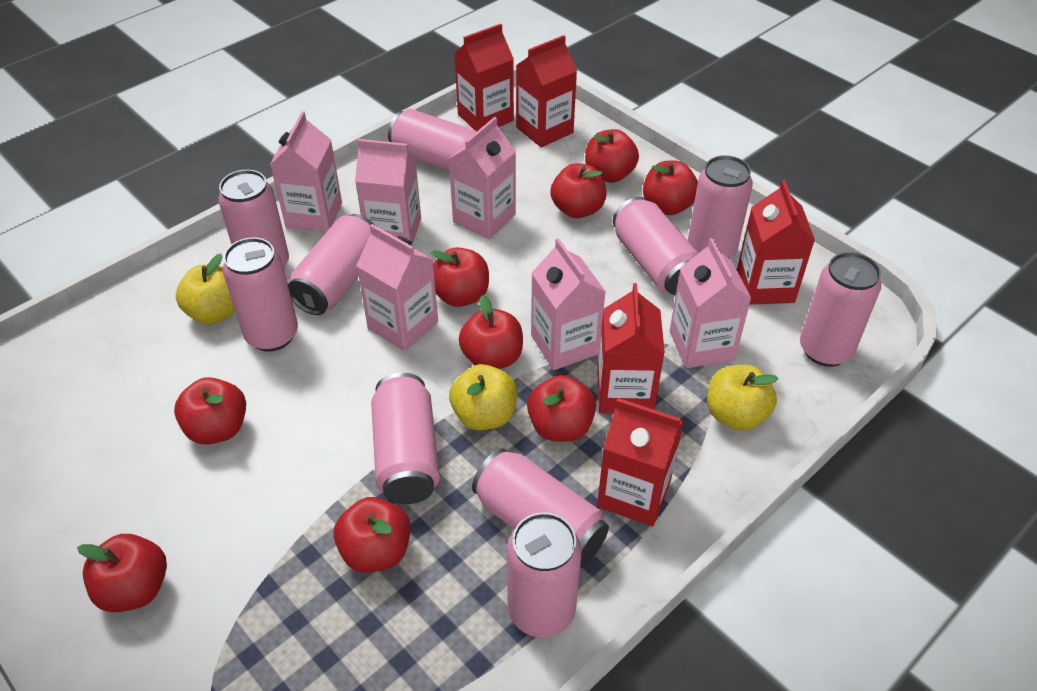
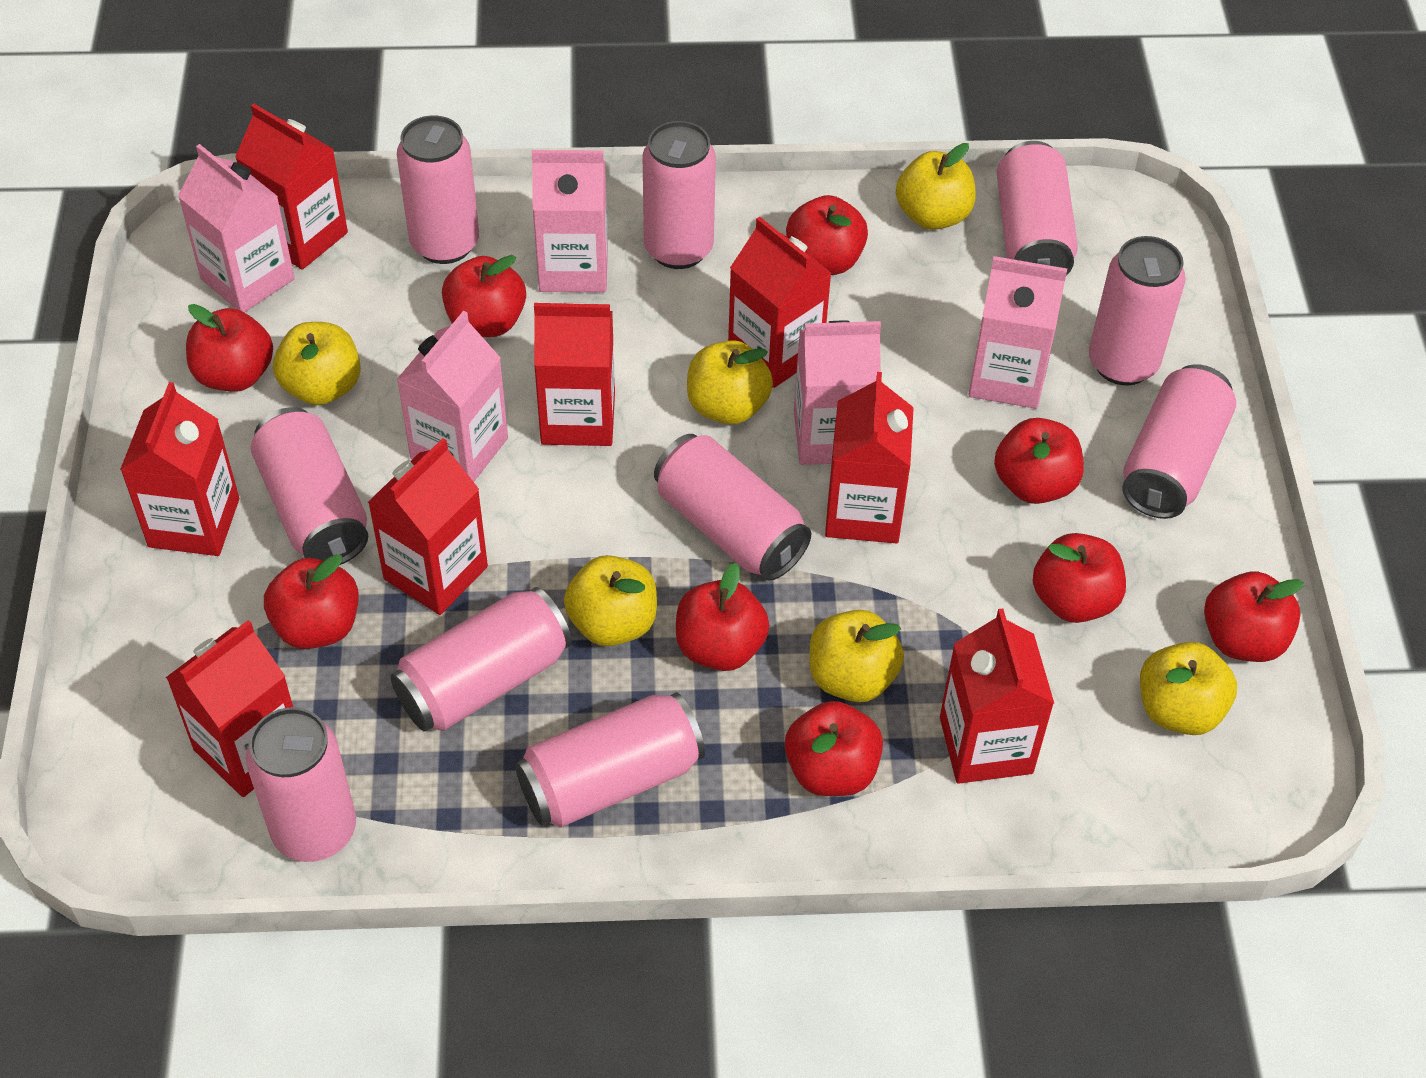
pink carton: 6 -> 5
red carton: 5 -> 8
yellow apple: 3 -> 6

